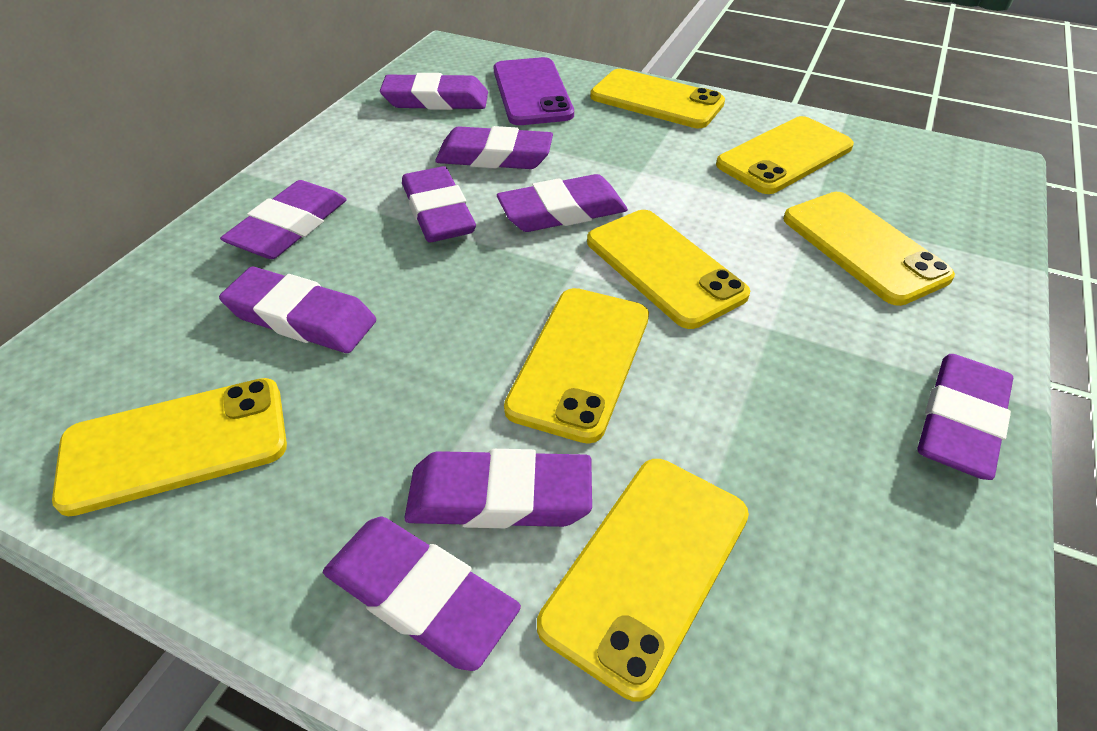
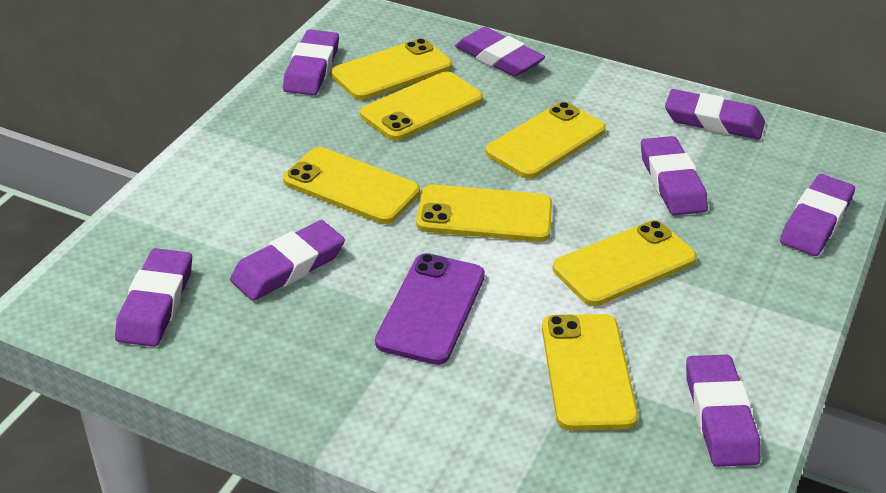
purple eraser: 9 -> 8

